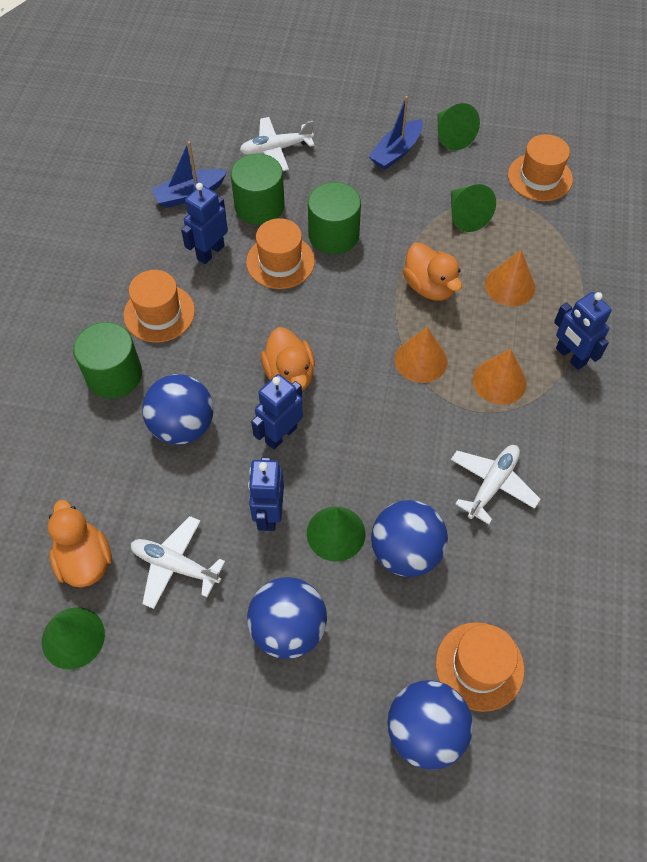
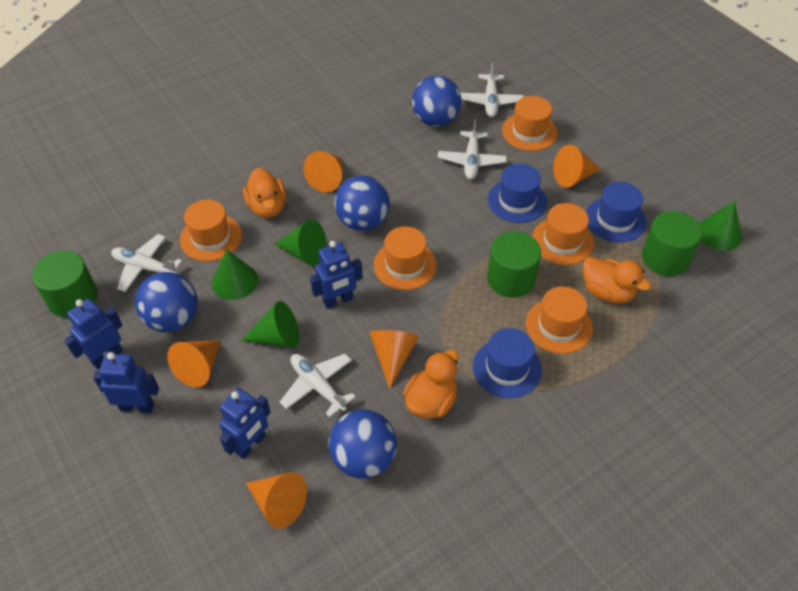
blue boat: 2 -> 0
blue hat: 0 -> 3
orange cone: 3 -> 5
orange hat: 4 -> 5
white plane: 3 -> 4

